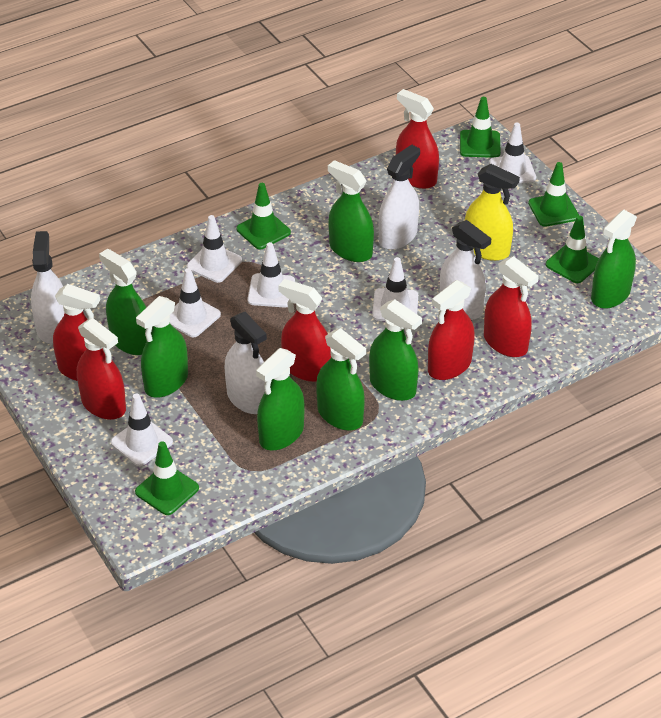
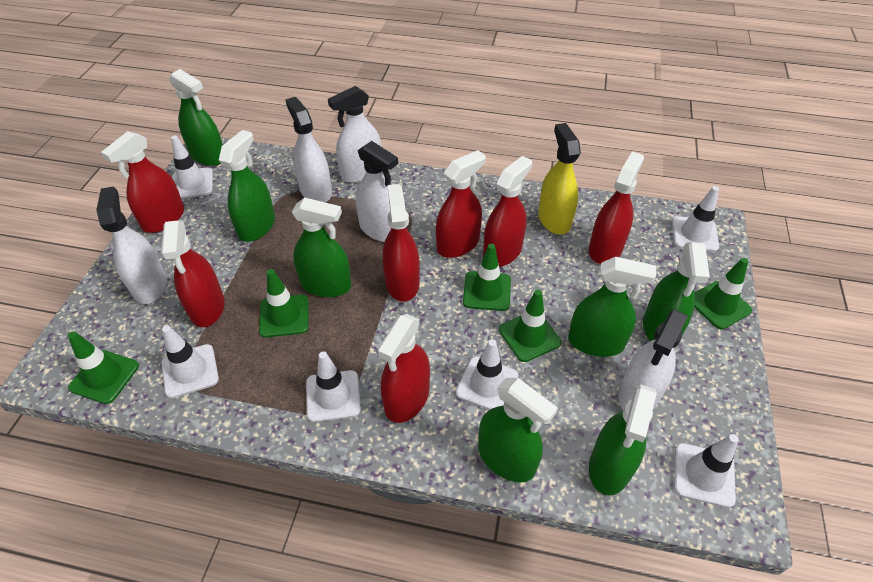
red spray bottle: 6 -> 7
white spray bottle: 4 -> 5

